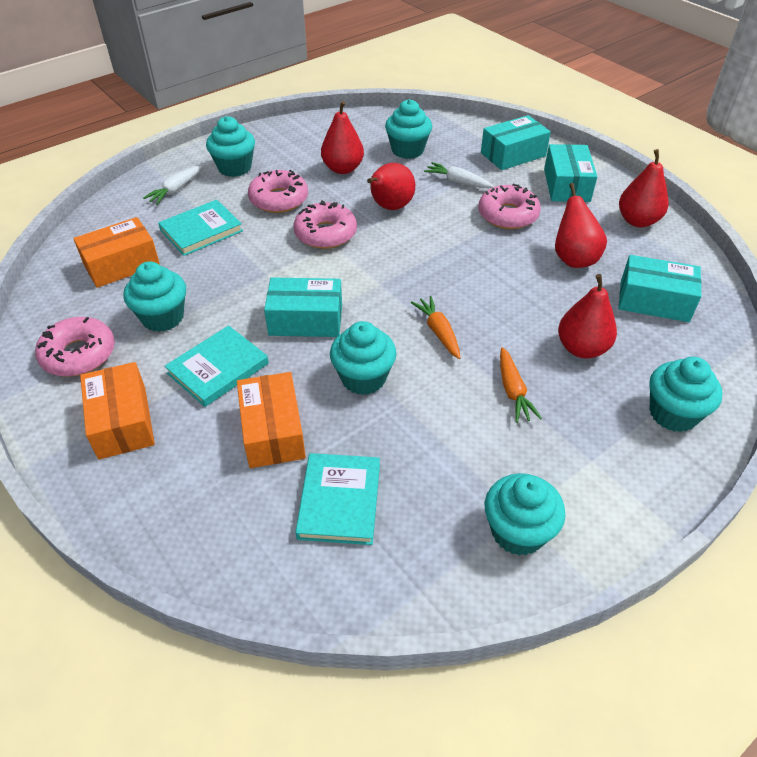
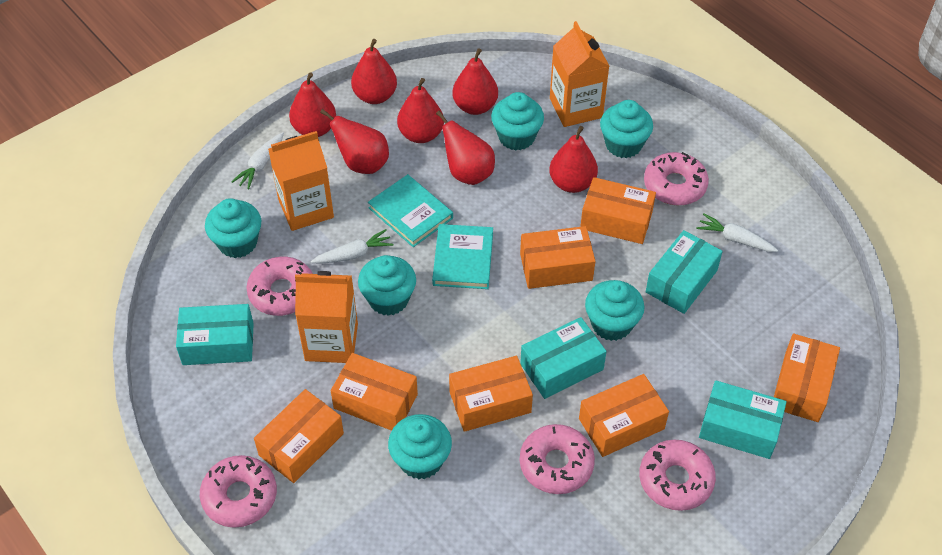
orange box: 3 -> 7
orange carrot: 2 -> 0
orange carton: 0 -> 3
pink donut: 4 -> 5
red pear: 5 -> 7
turquoise book: 3 -> 2
white carrot: 2 -> 3

